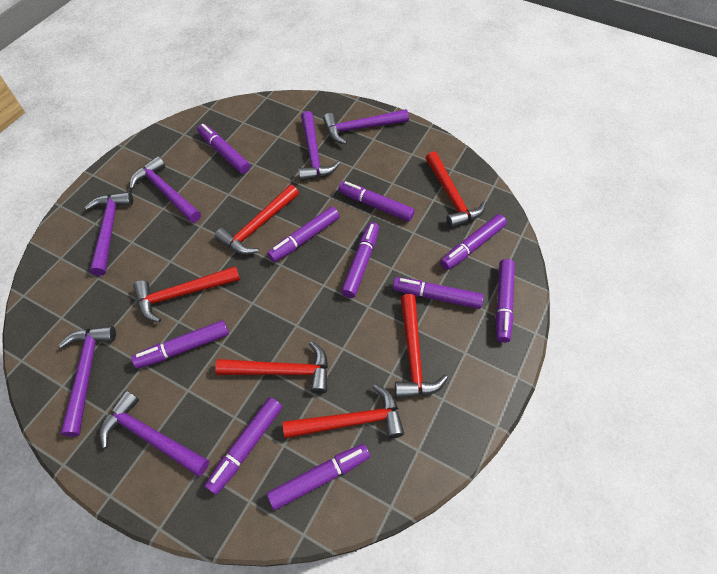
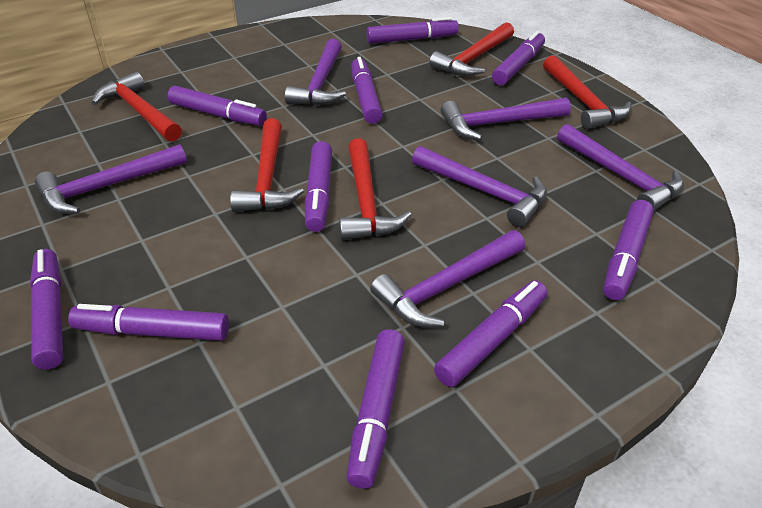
red hammer: 6 -> 5

